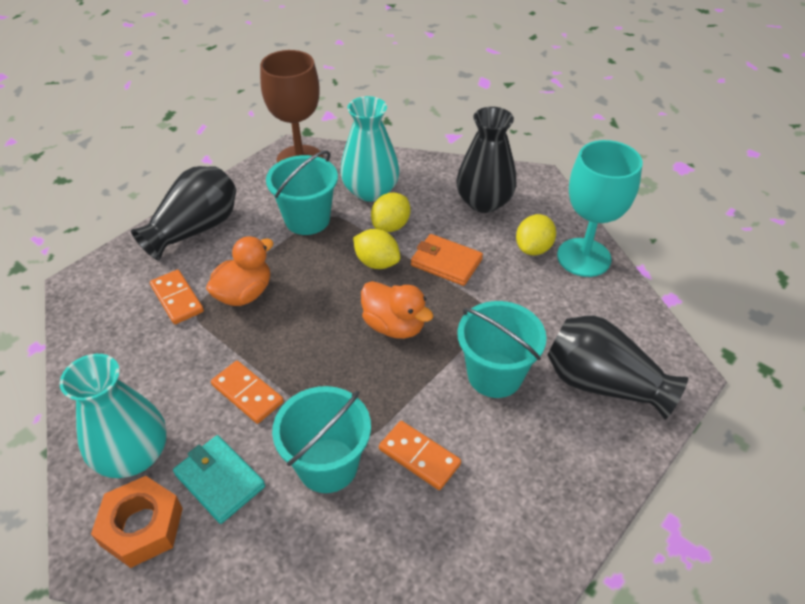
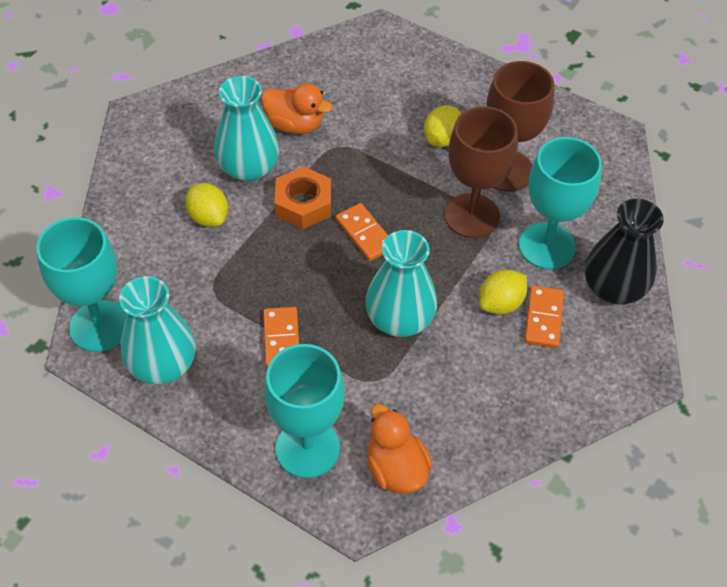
black vase: 3 -> 1
brown goblet: 1 -> 2
orange wallet: 1 -> 0
turquoise bucket: 3 -> 0
turquoise goblet: 1 -> 3
turquoise vase: 2 -> 3
turquoise wallet: 1 -> 0

